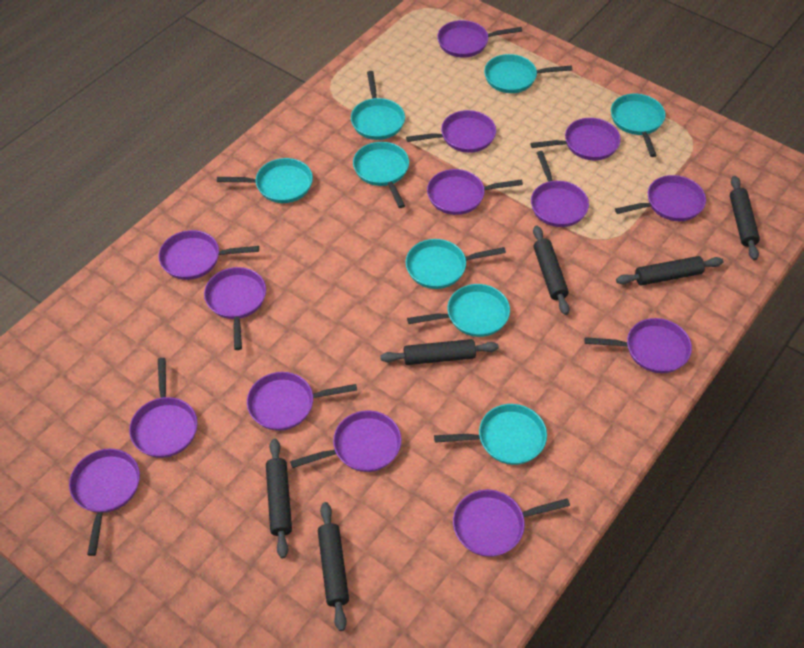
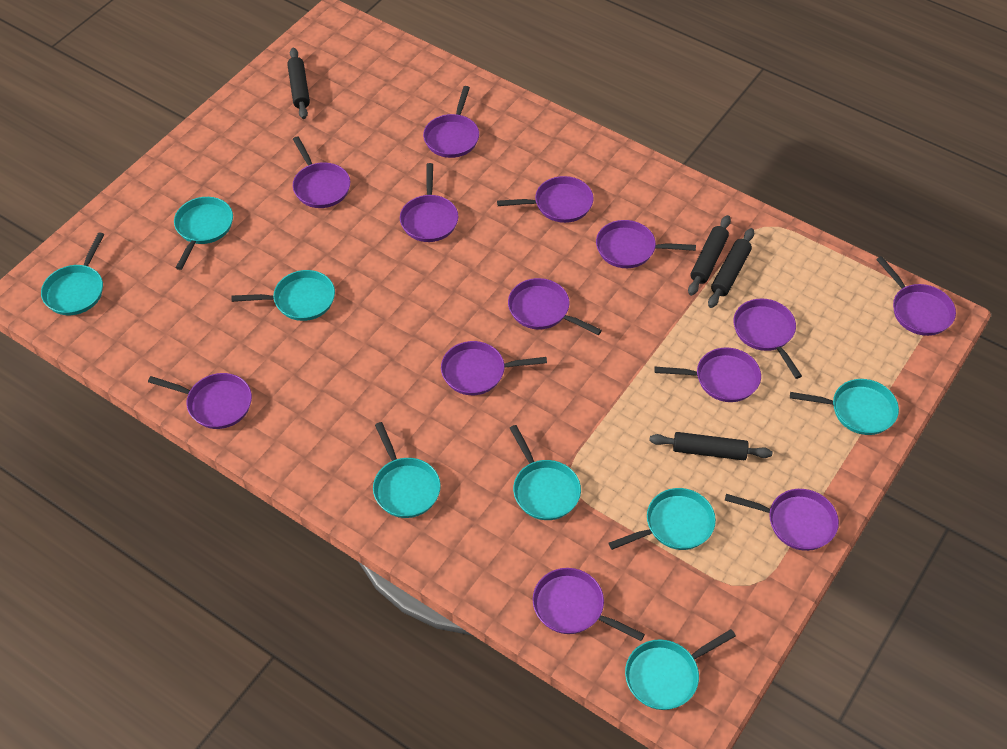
black rolling pin: 6 -> 4
purple pan: 14 -> 13

